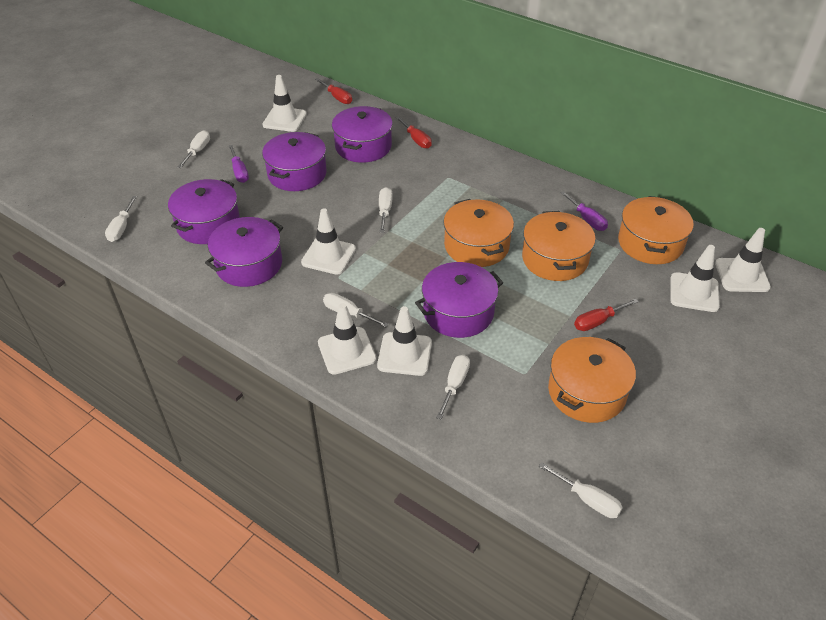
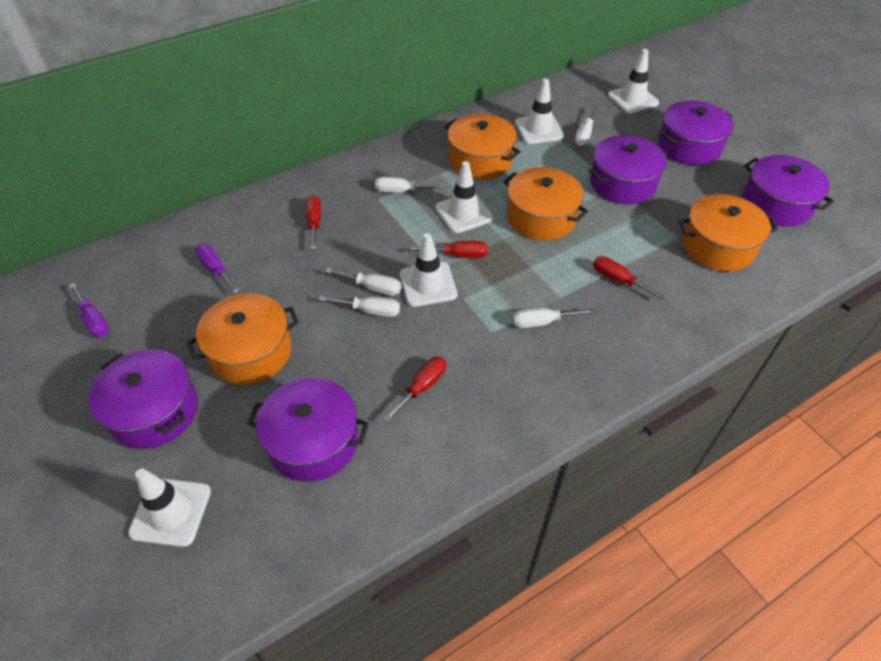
red screwdriver: 3 -> 4
white screwdriver: 6 -> 5
white traffic cone: 6 -> 5

